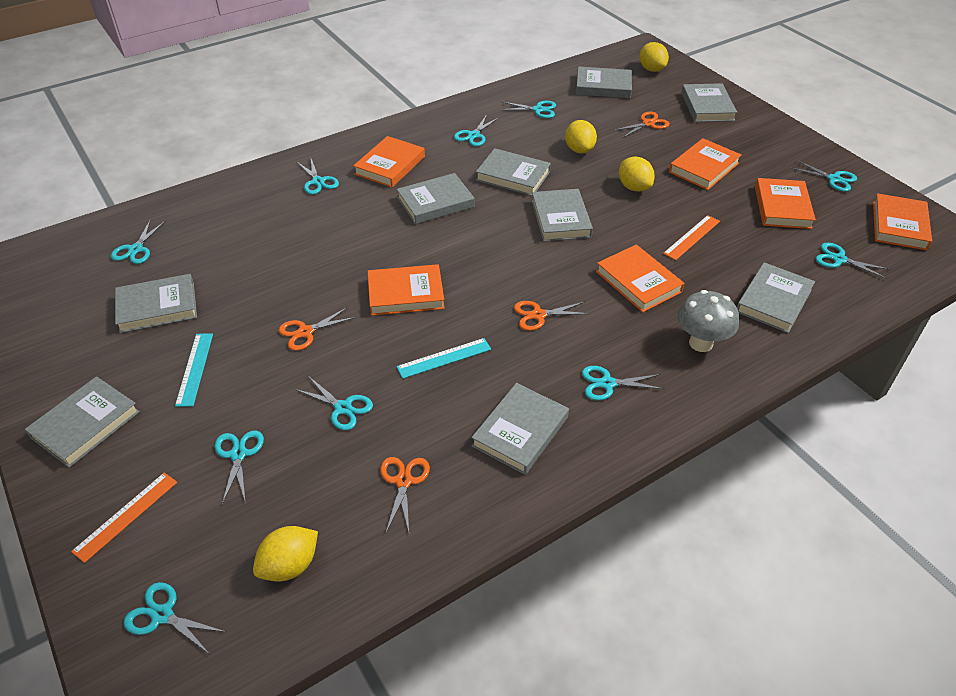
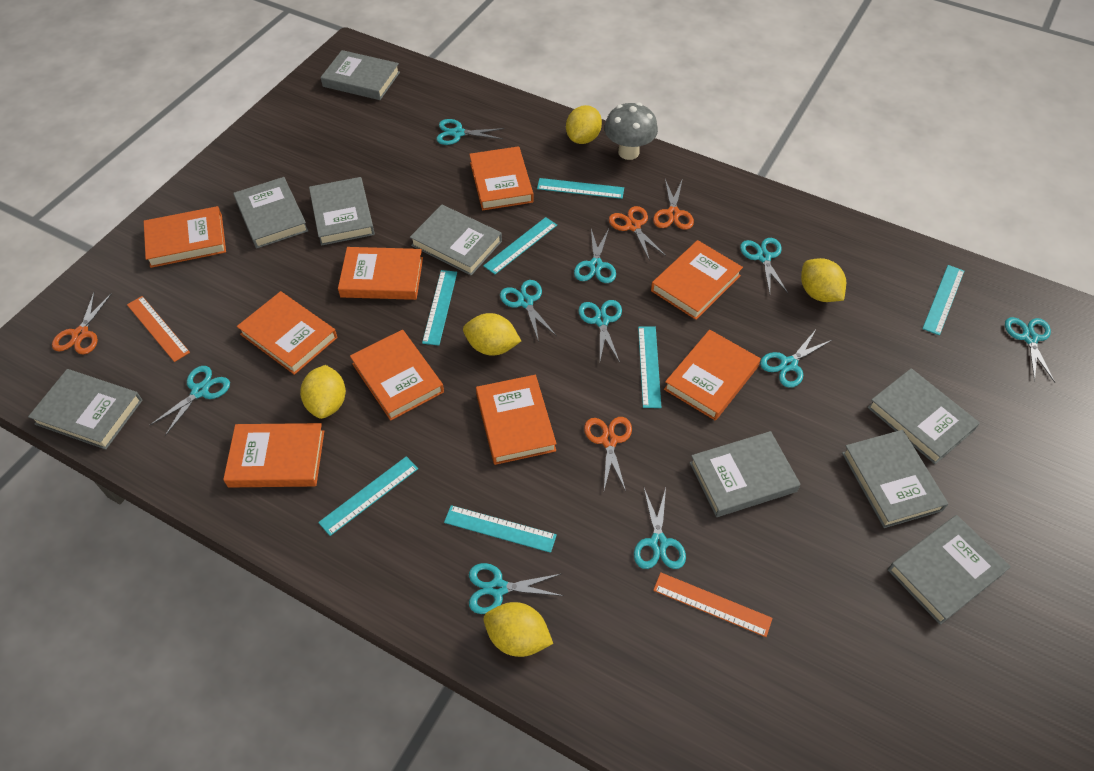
orange book: 6 -> 9
turquoise ruler: 2 -> 7
yellow lemon: 4 -> 5

